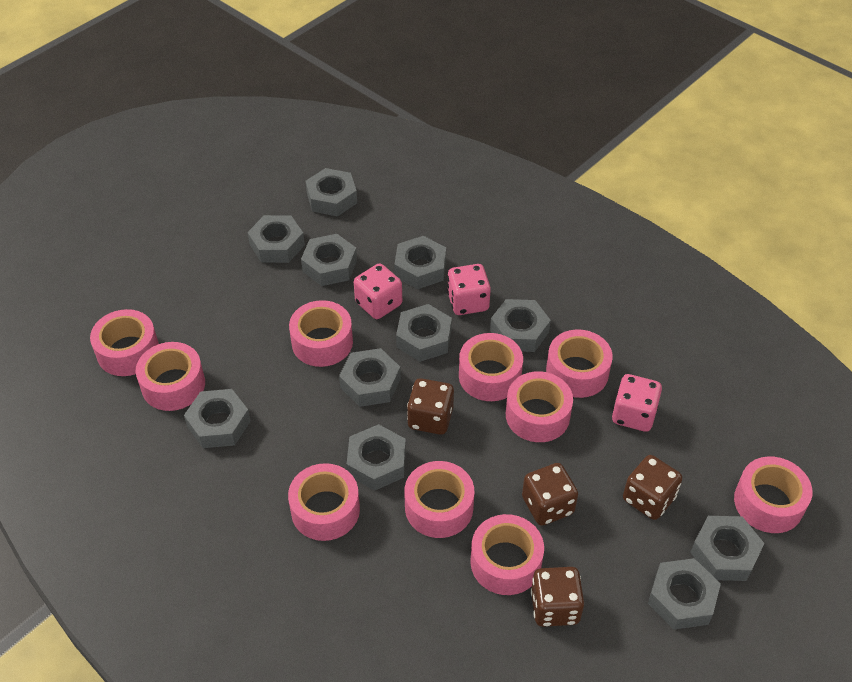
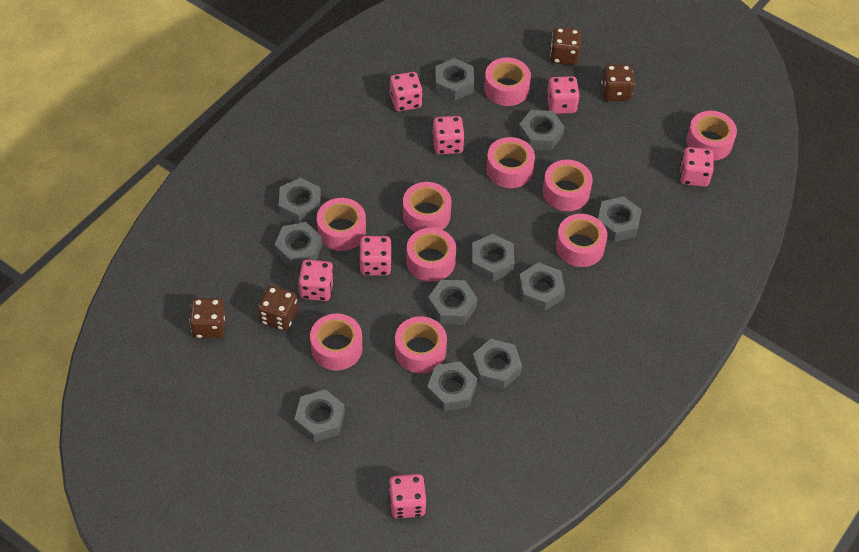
pink dice: 3 -> 7

